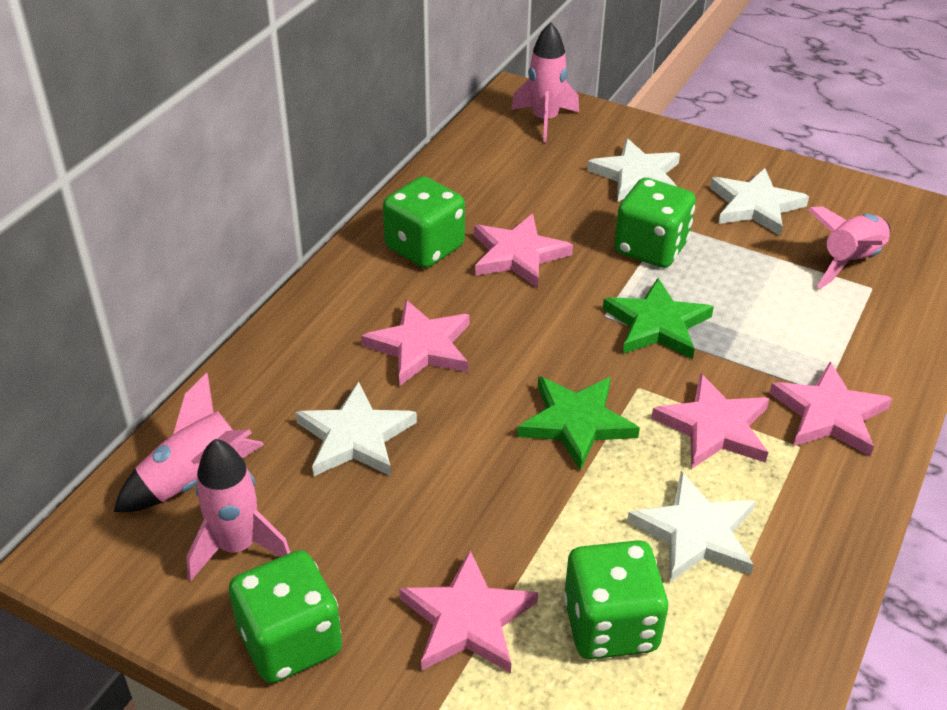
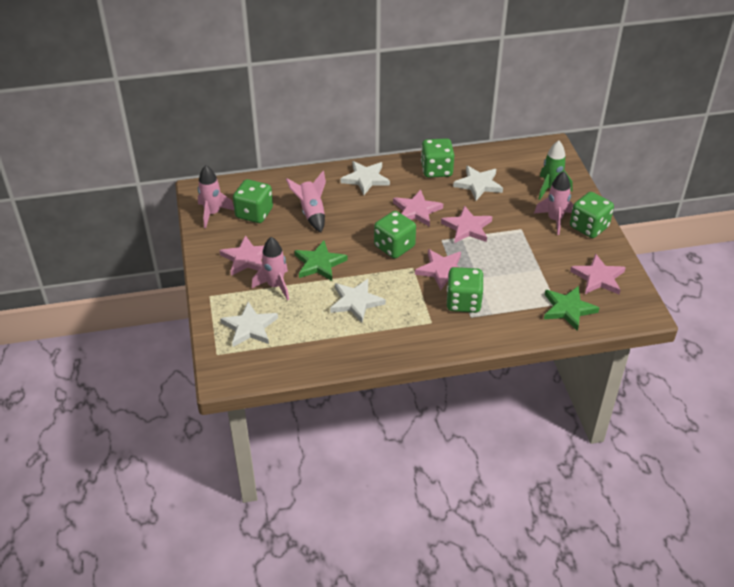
green dice: 4 -> 5
green rocket: 0 -> 1

